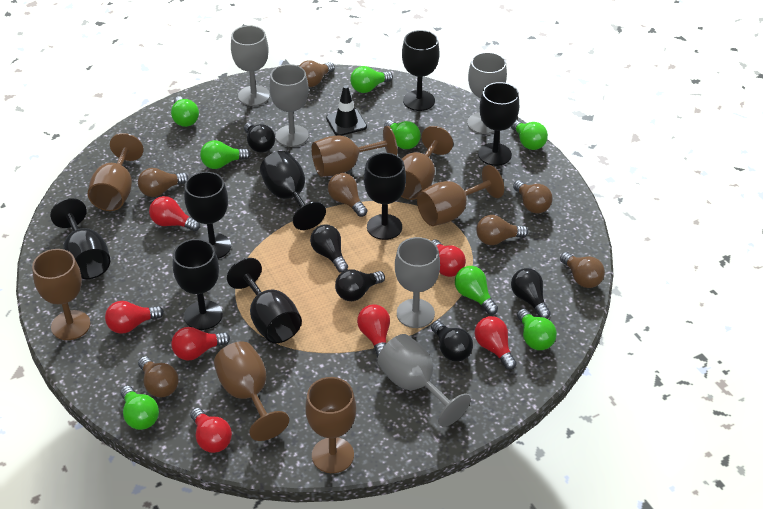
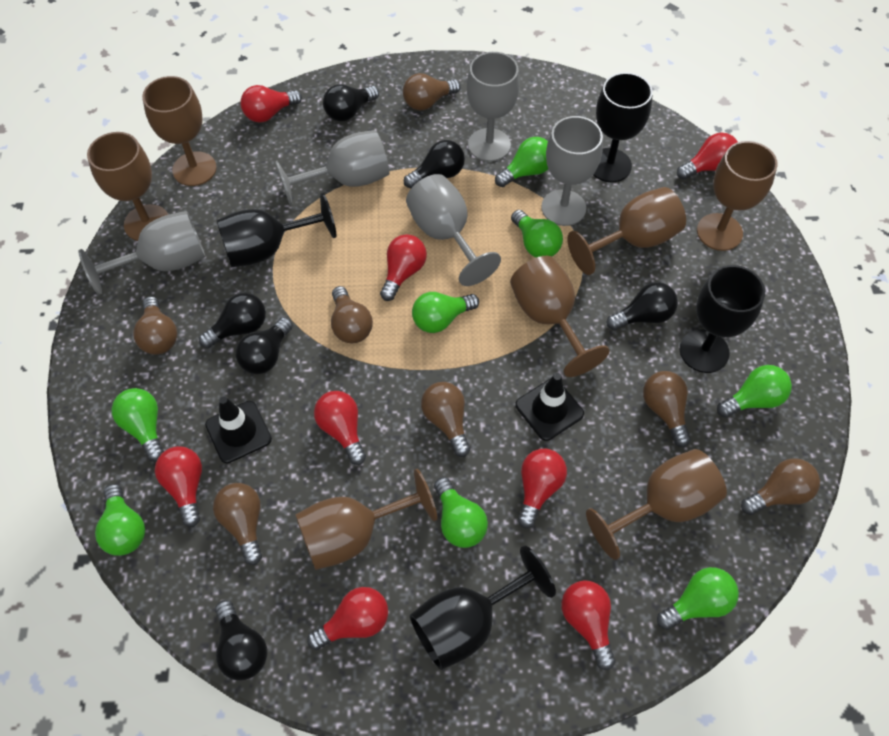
black goblet: 8 -> 4
black light bulb: 5 -> 6
black traffic cone: 1 -> 2
red light bulb: 7 -> 8

